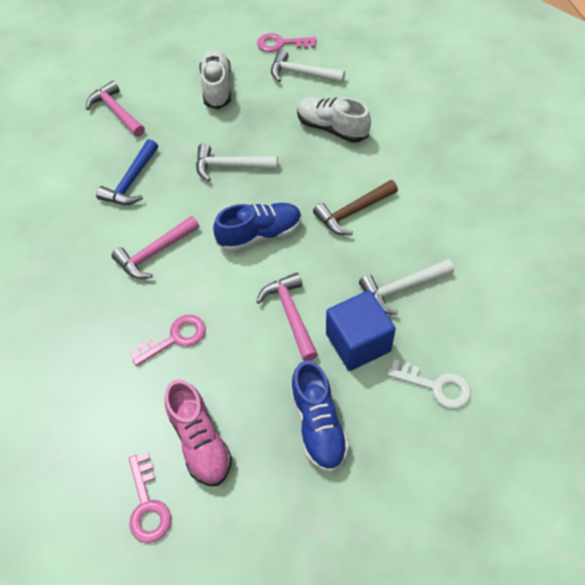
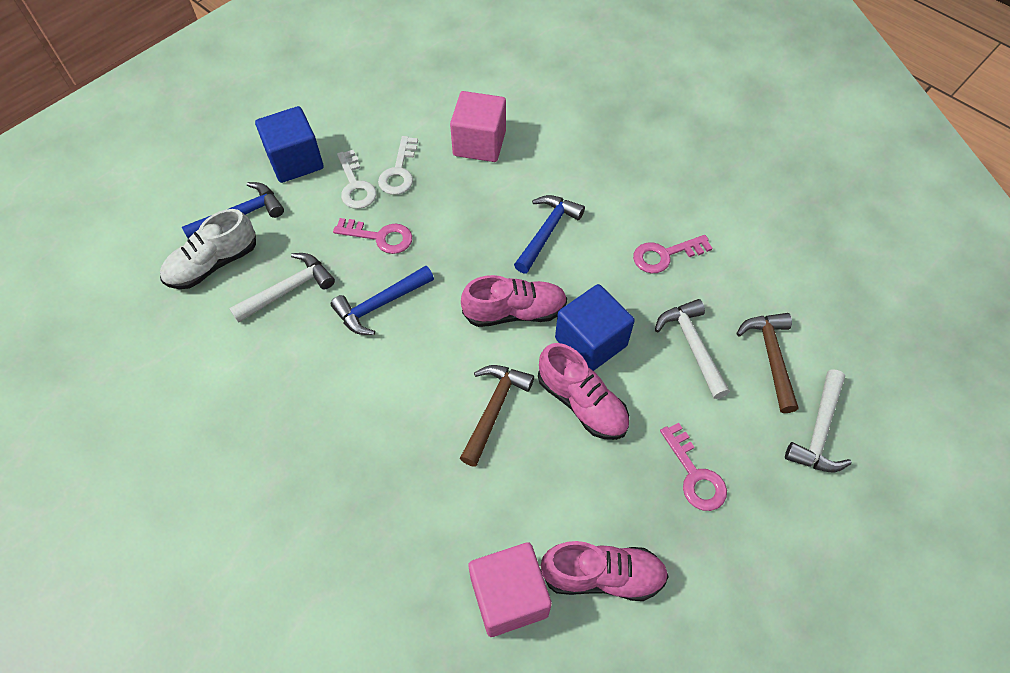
blue cube: 1 -> 2
blue hammer: 1 -> 3
blue shoe: 2 -> 0
brown hammer: 1 -> 2
pink cube: 0 -> 2
pink hammer: 3 -> 0
pink shoe: 1 -> 3
white key: 1 -> 2
white shoe: 2 -> 1

